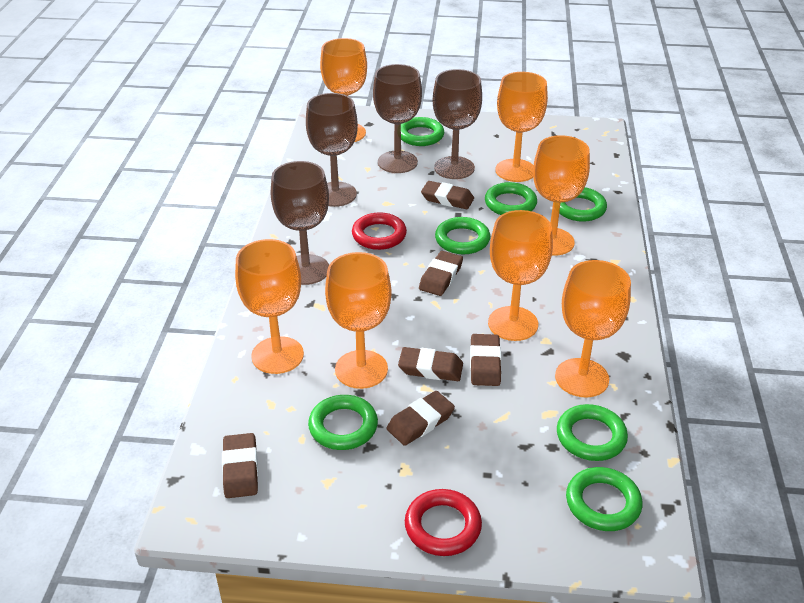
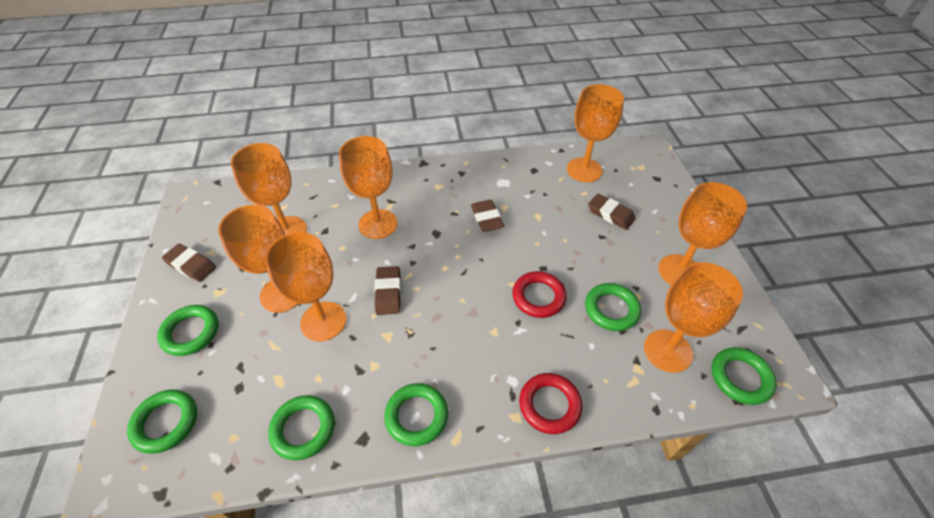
brown eraser: 6 -> 4
brown goblet: 4 -> 0
green ring: 7 -> 6

